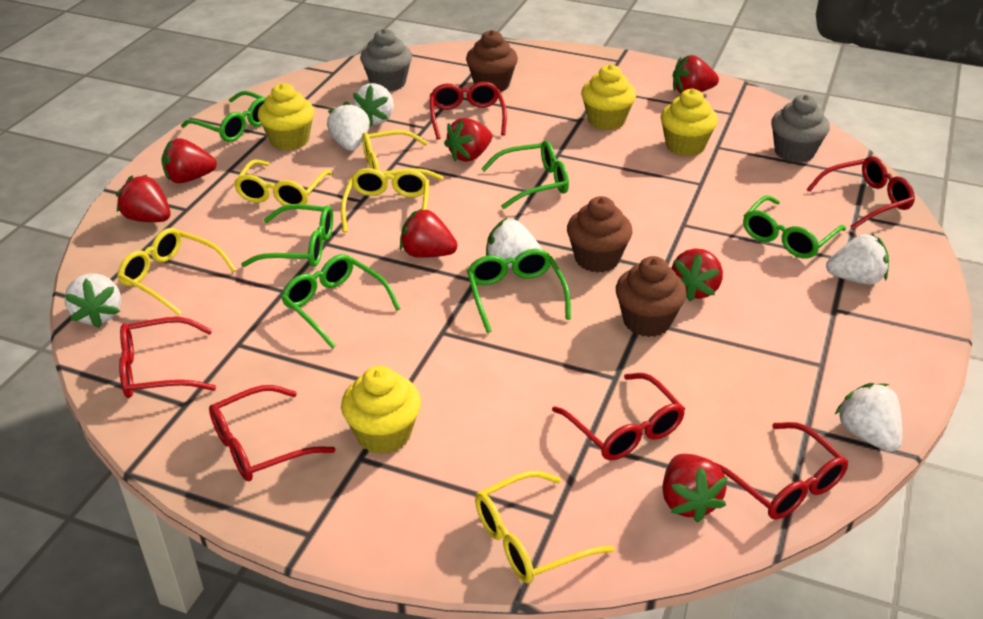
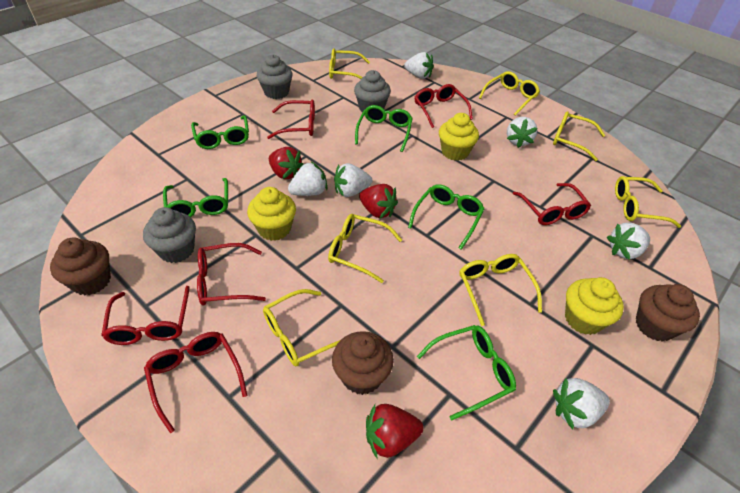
green glasses: 6 -> 5
grey cupcake: 2 -> 3
red strawberry: 7 -> 3
yellow cupcake: 4 -> 3
yellow glasses: 5 -> 7

